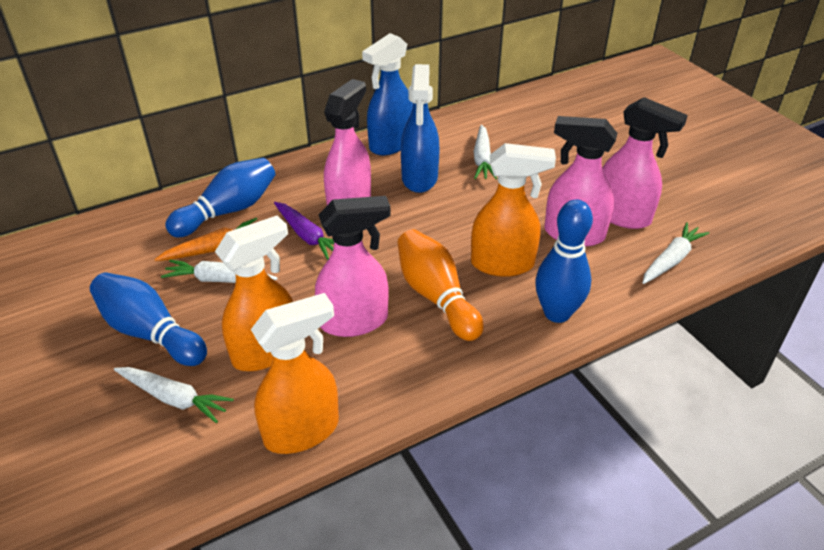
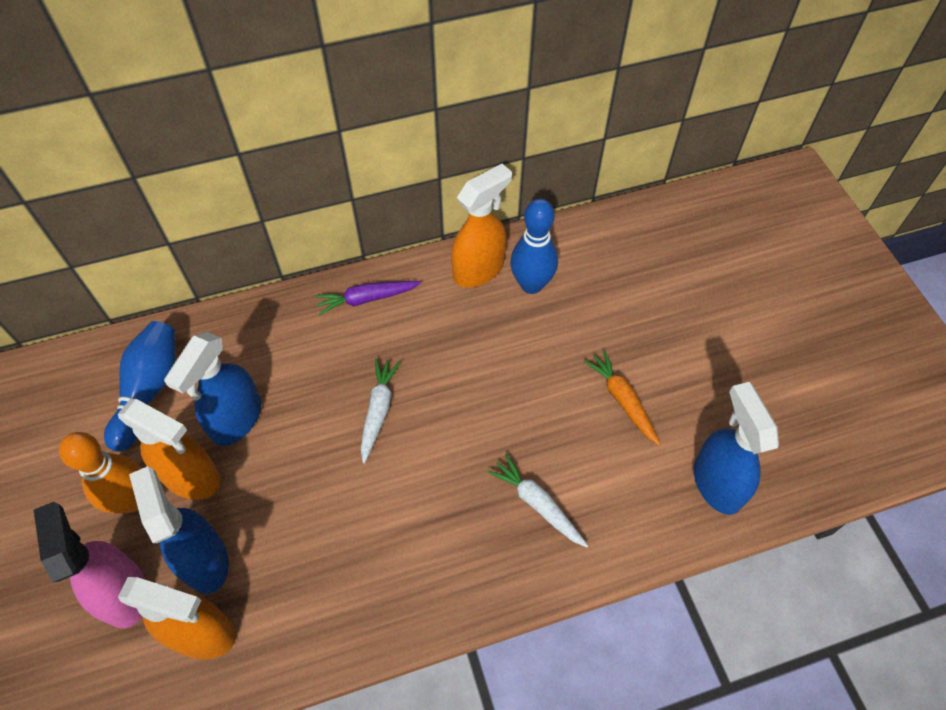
blue bowling pin: 3 -> 2
blue spray bottle: 2 -> 3
pink spray bottle: 4 -> 1
white carrot: 4 -> 2

